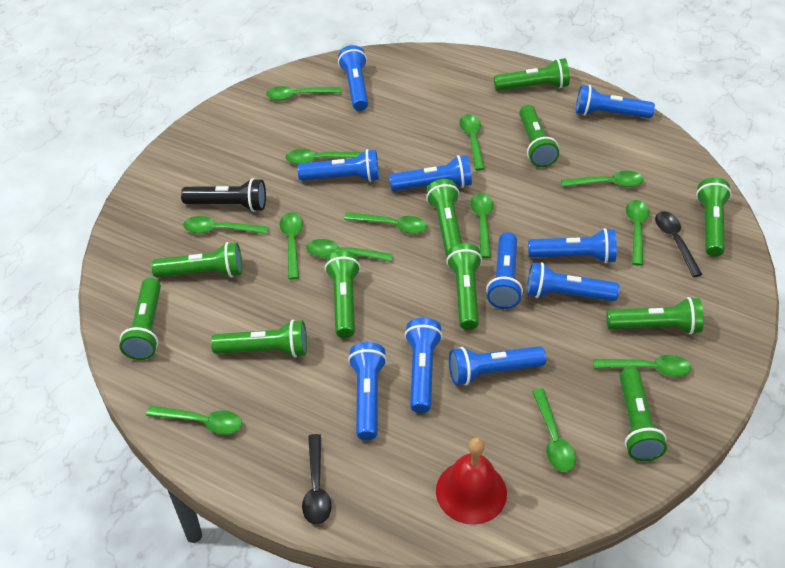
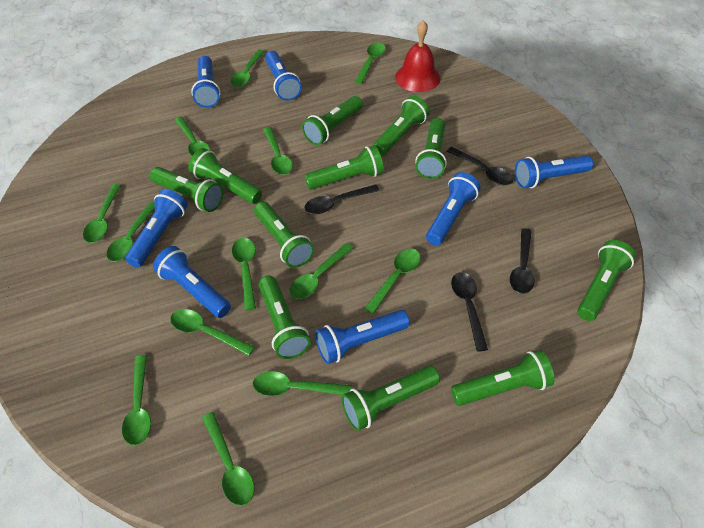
black flashlight: 1 -> 0
black spoon: 2 -> 4
blue flashlight: 10 -> 7

